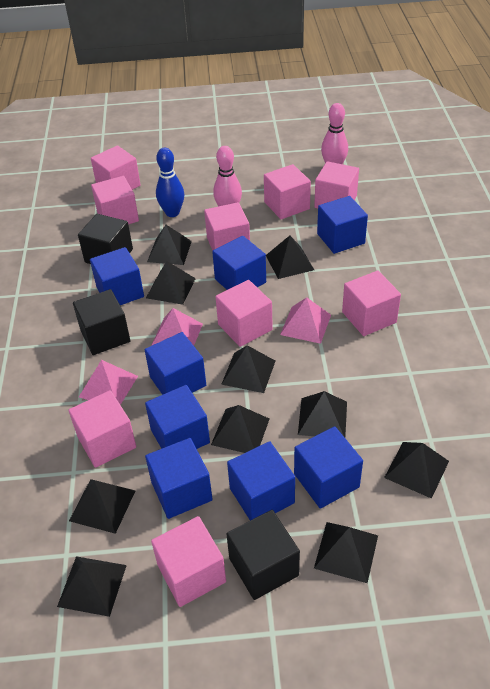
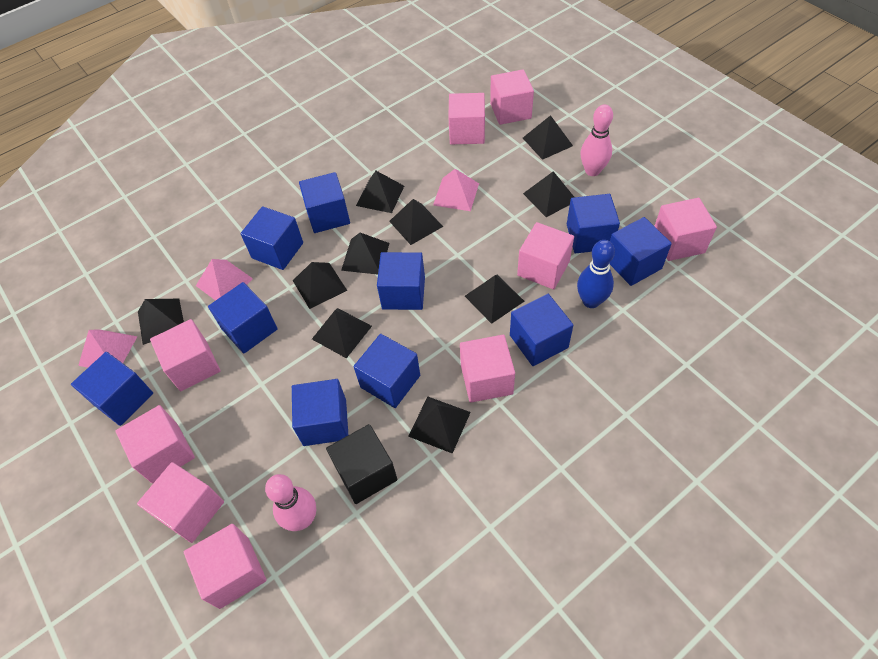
black cube: 3 -> 1
blue cube: 8 -> 10

